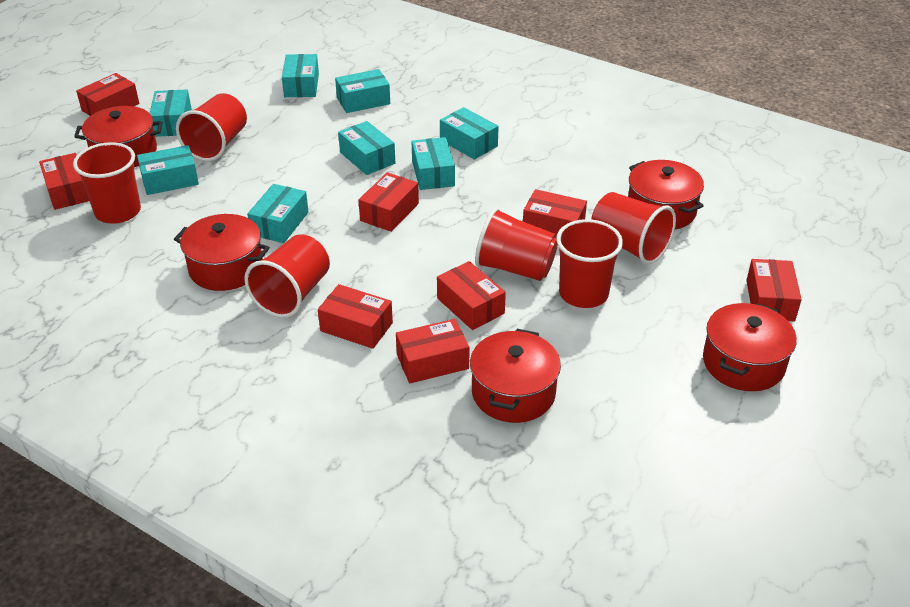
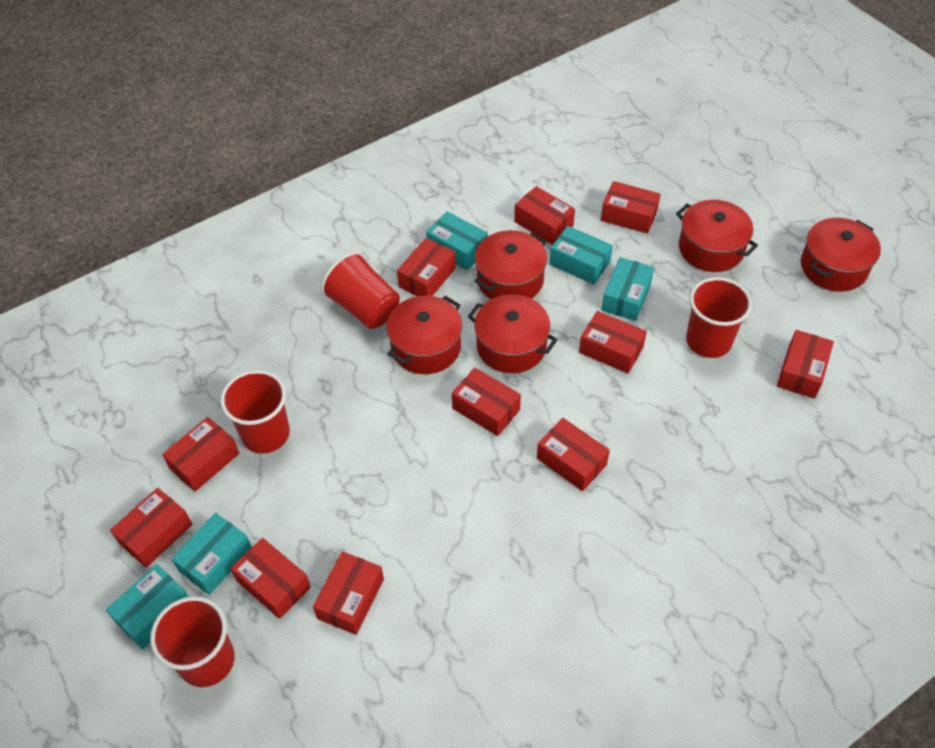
red box: 8 -> 11
red cup: 6 -> 4
turquoise box: 8 -> 5

